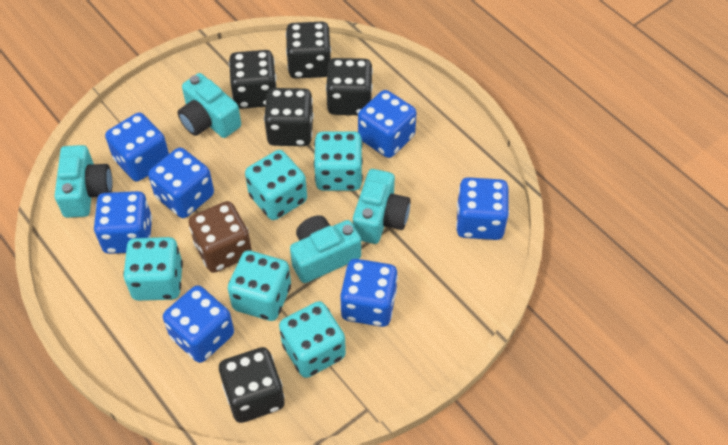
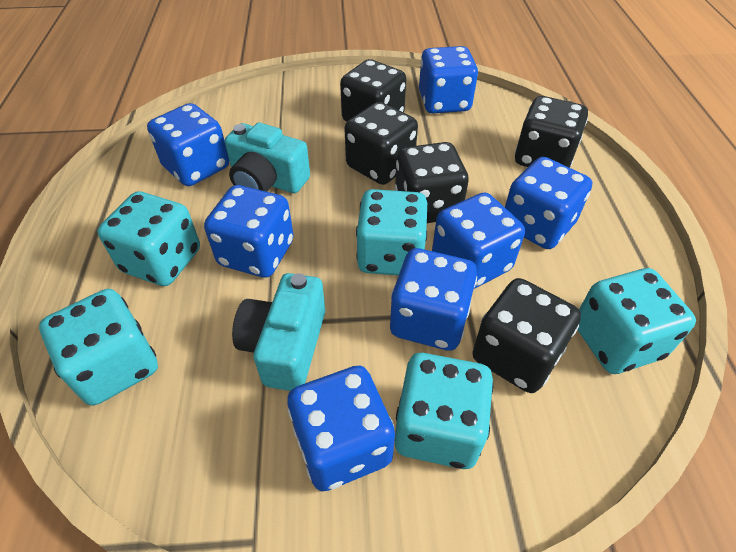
brown dice: 1 -> 0
turquoise camera: 4 -> 2

